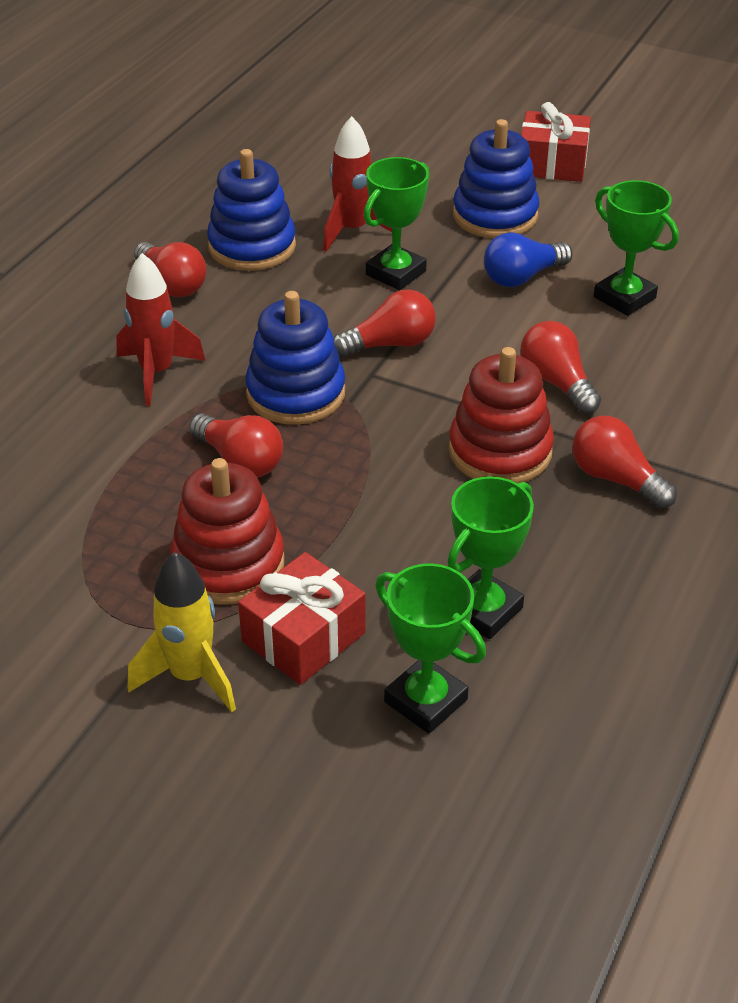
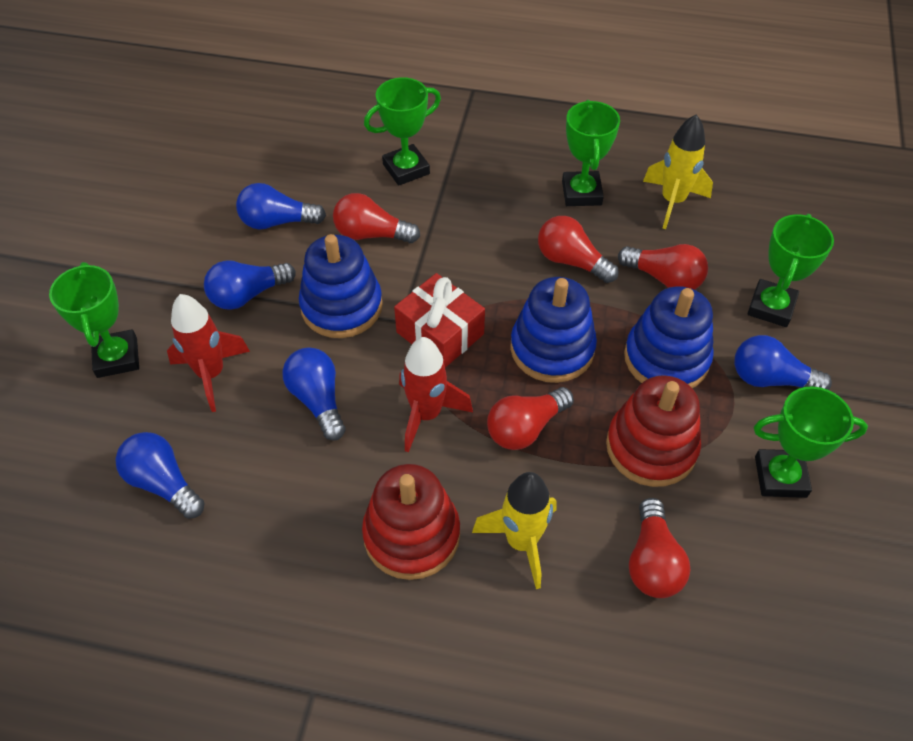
blue light bulb: 1 -> 5
green trophy: 4 -> 5
red gift: 2 -> 1
yellow rocket: 1 -> 2

